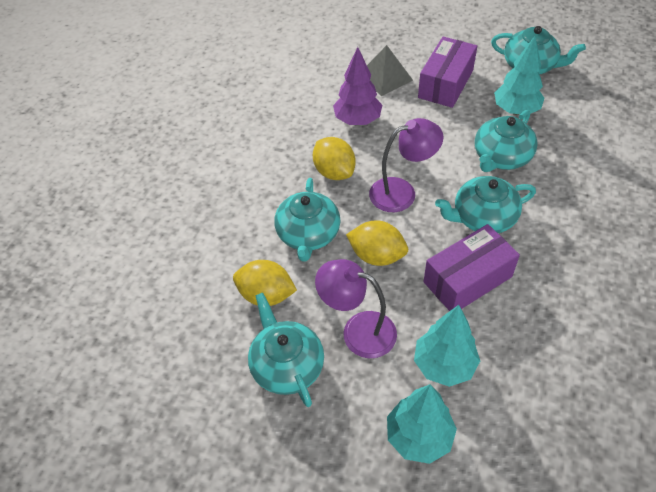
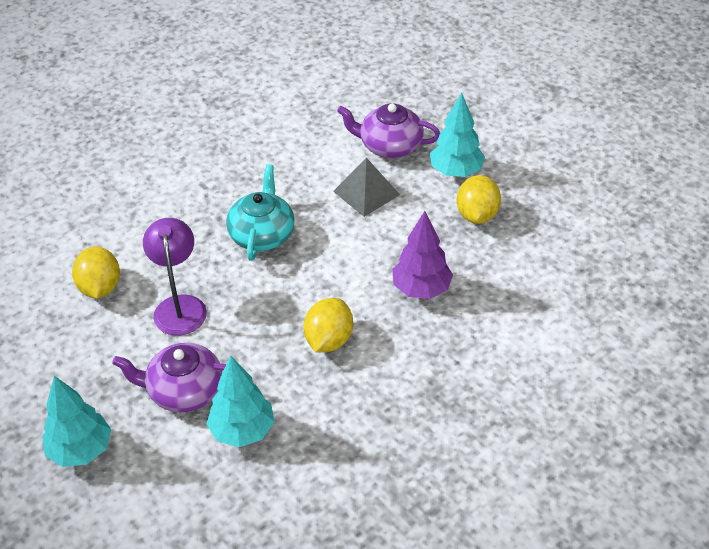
purple box: 2 -> 0
purple lamp: 2 -> 1
purple teapot: 0 -> 2
turquoise teapot: 5 -> 1

